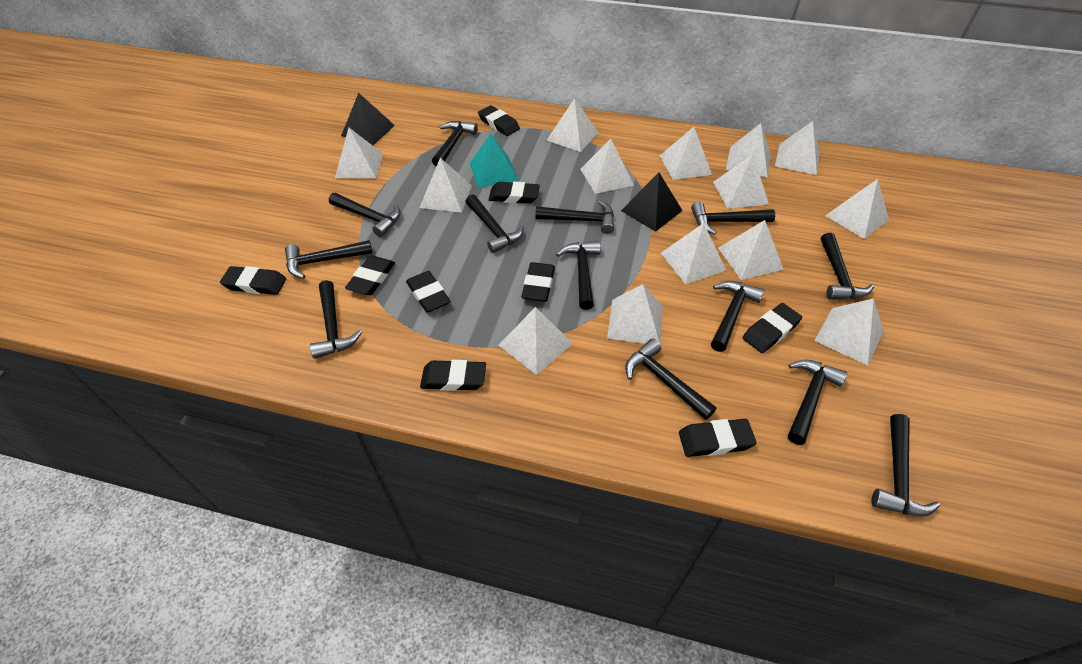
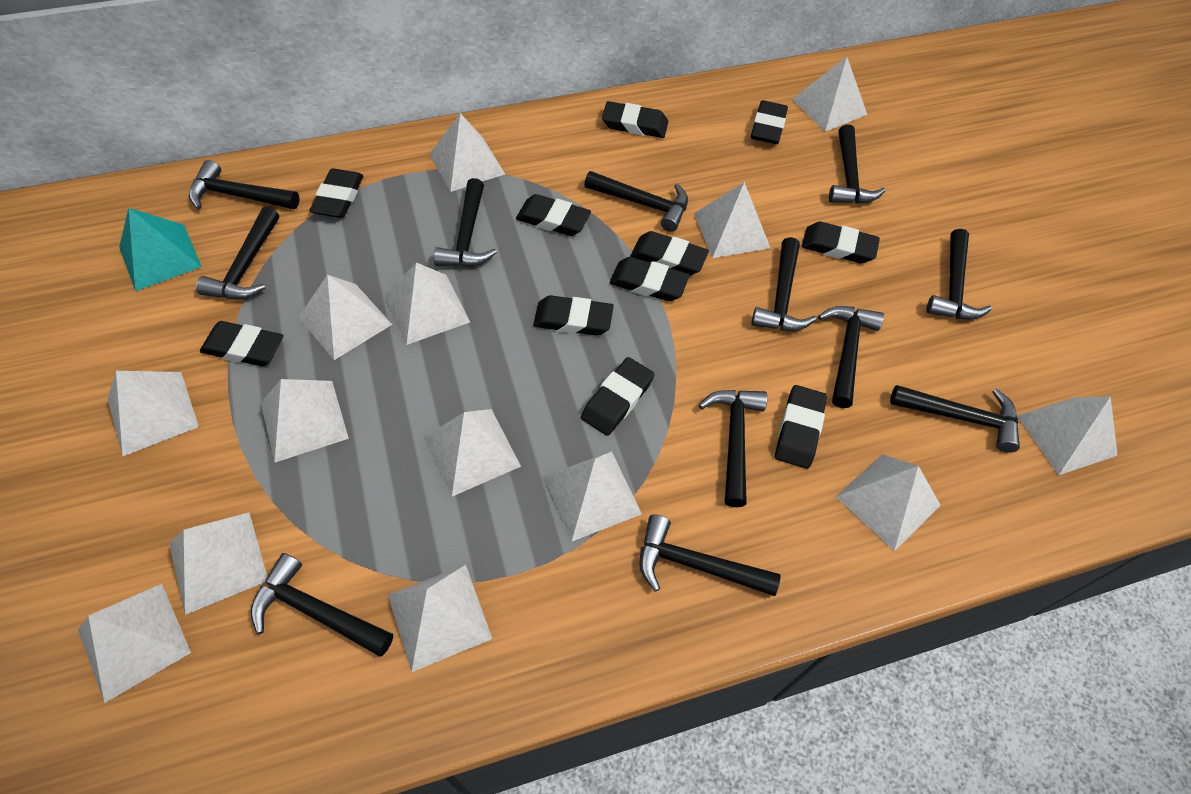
black eraser: 9 -> 11
black hammer: 13 -> 12
black pyramid: 2 -> 0

